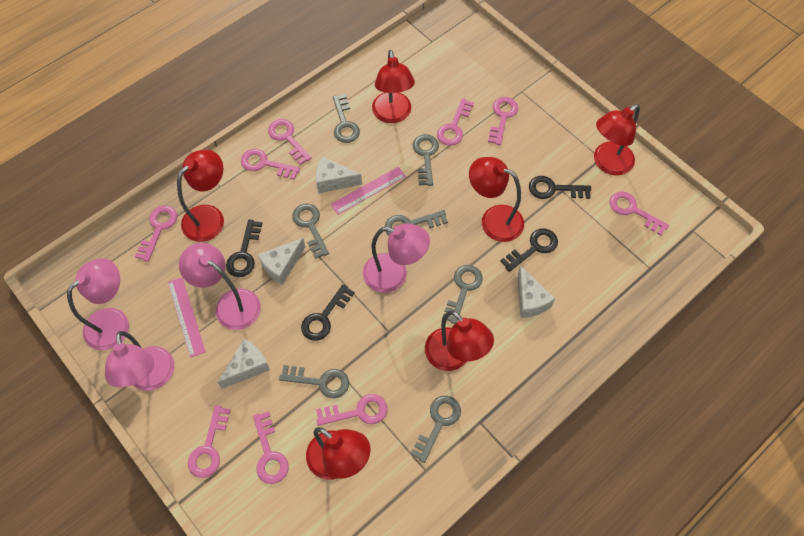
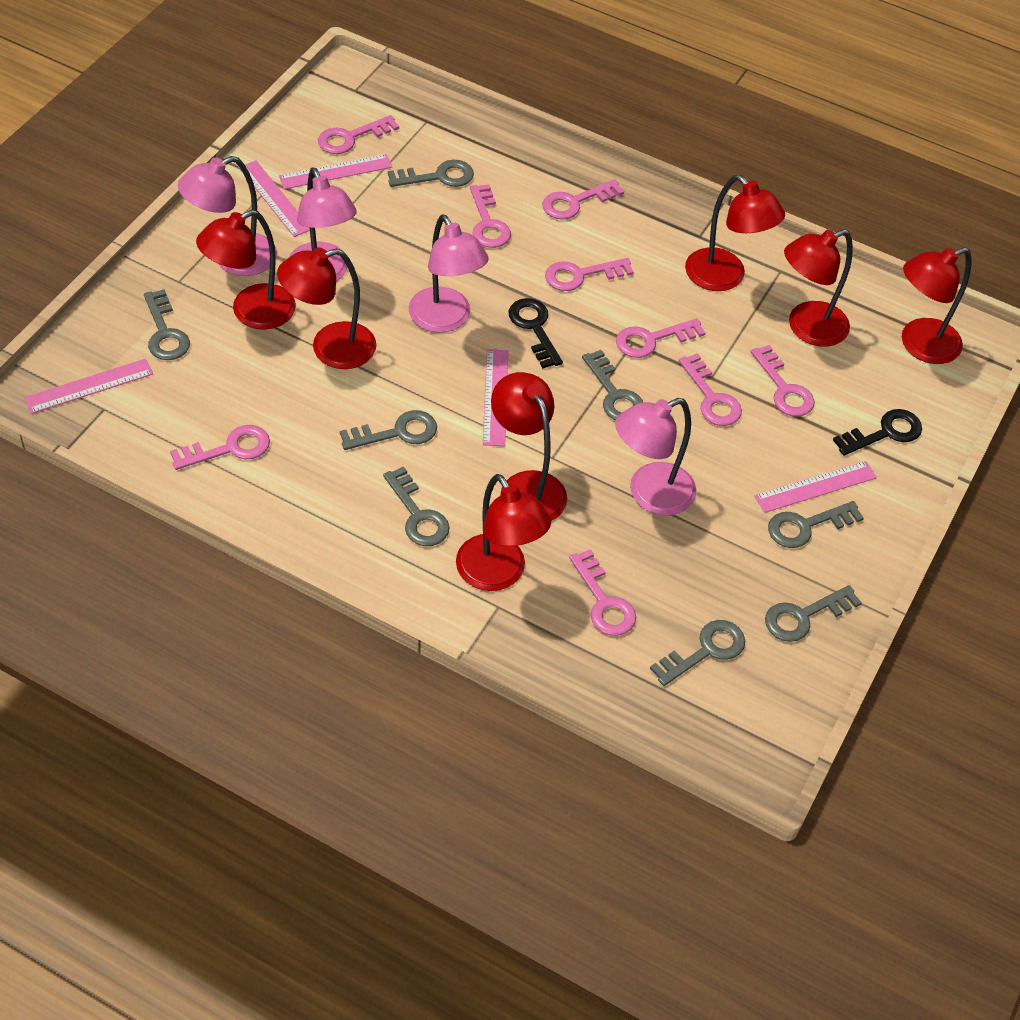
black key: 4 -> 2
grey key: 7 -> 8
pink ruler: 2 -> 5
red lamp: 6 -> 7
white cheese: 4 -> 0

